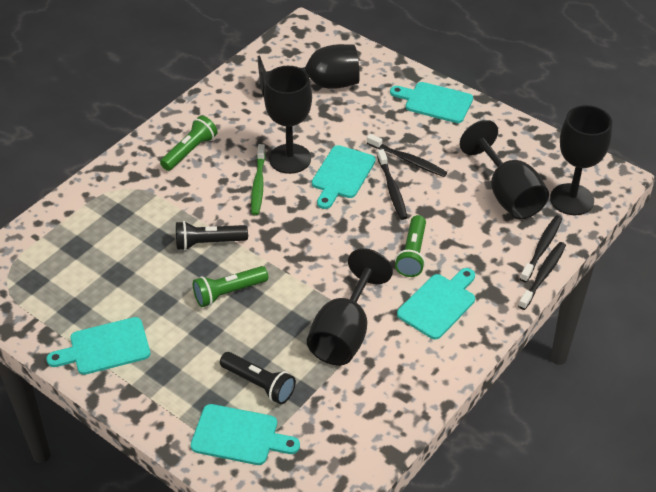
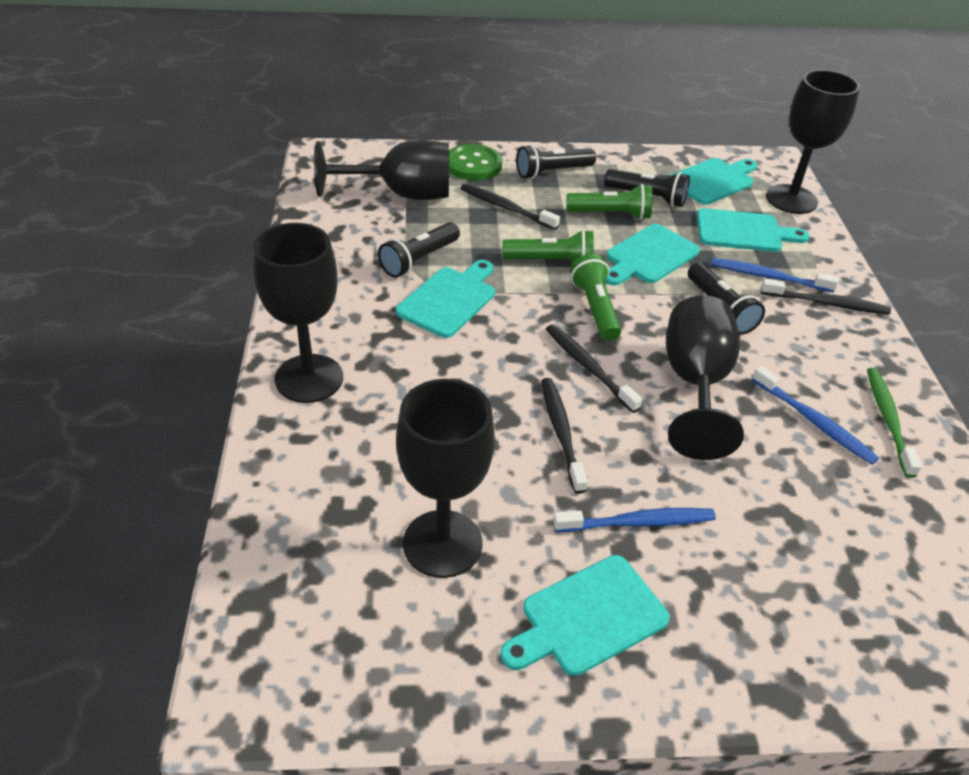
black flashlight: 2 -> 4
blue toothbrush: 0 -> 3
green button: 0 -> 1

